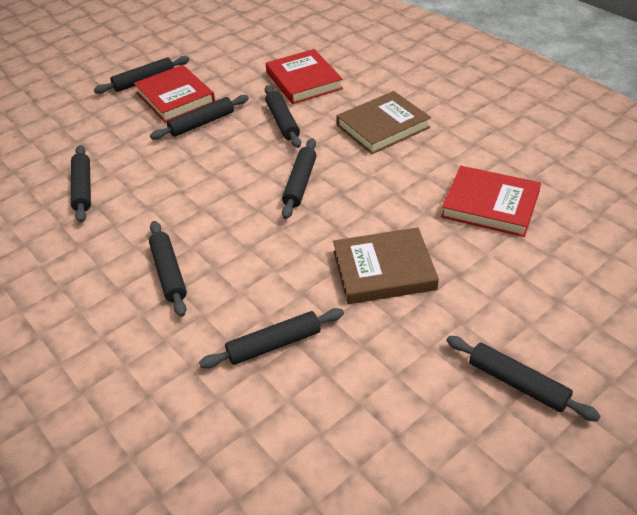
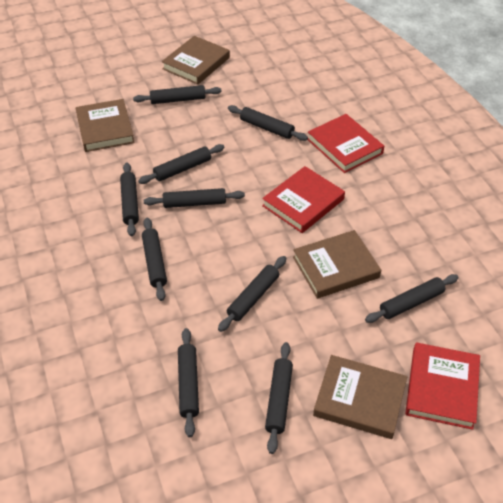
black rolling pin: 8 -> 10
brown book: 2 -> 4

